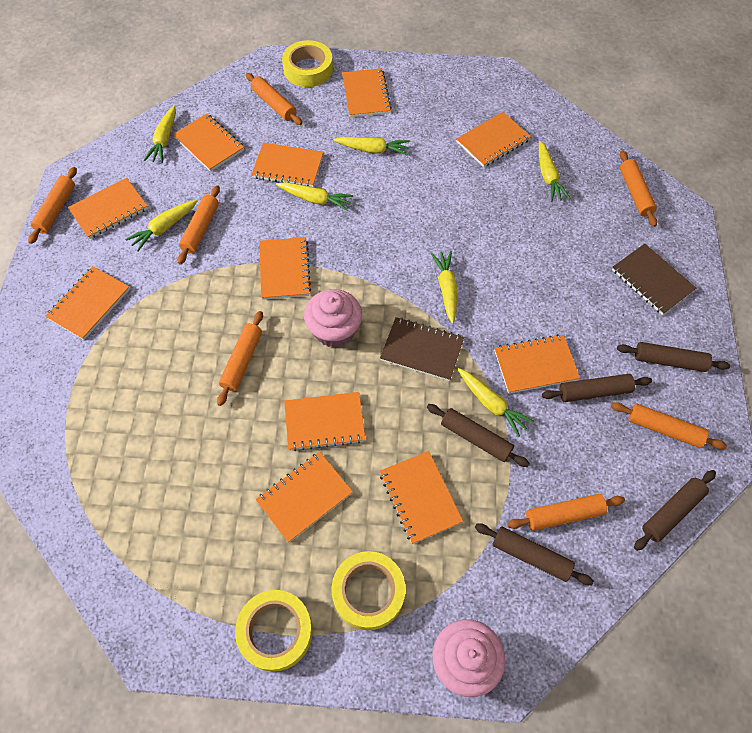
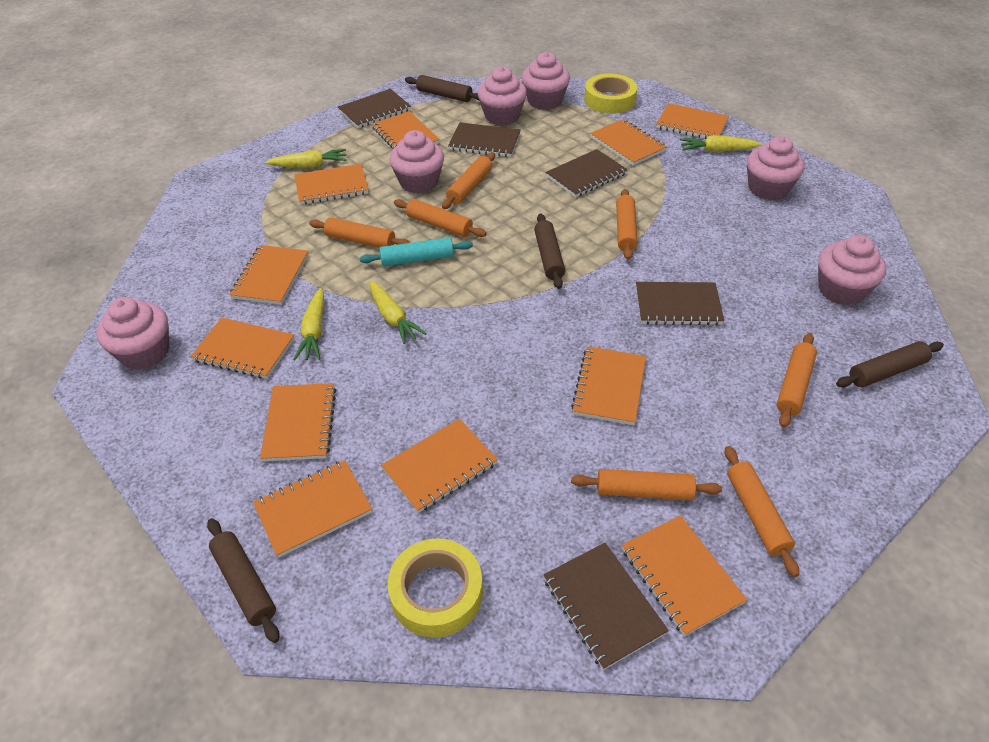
brown notebook: 2 -> 5
brown rolling pin: 5 -> 4
pink cupcake: 2 -> 6
turquoise rolling pin: 0 -> 1
yellow carrot: 7 -> 4
yellow tape: 3 -> 2

